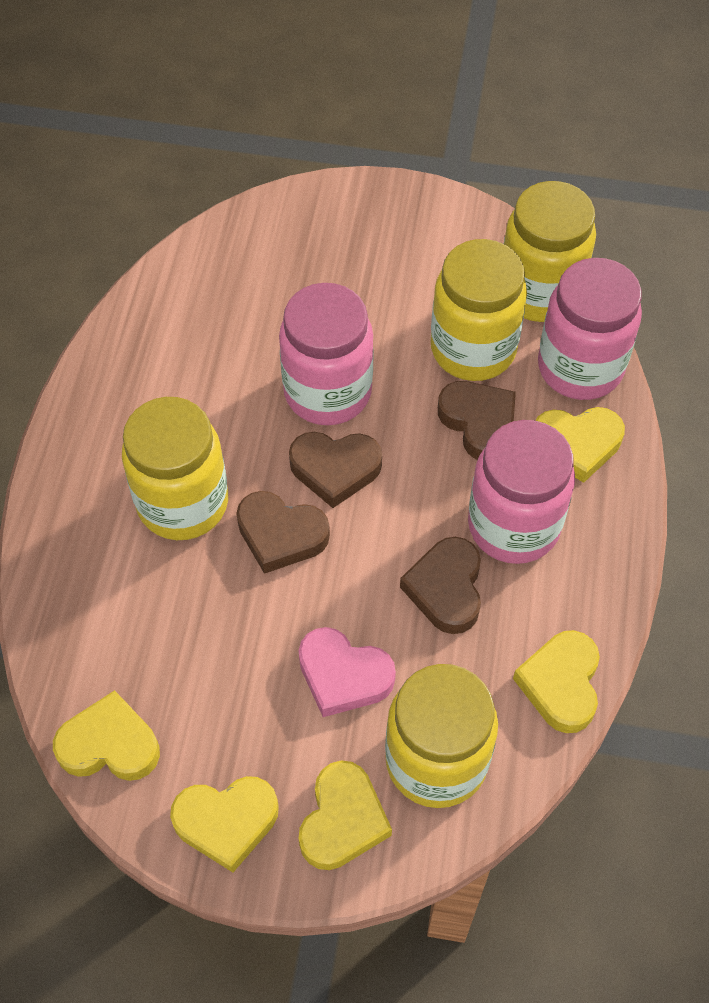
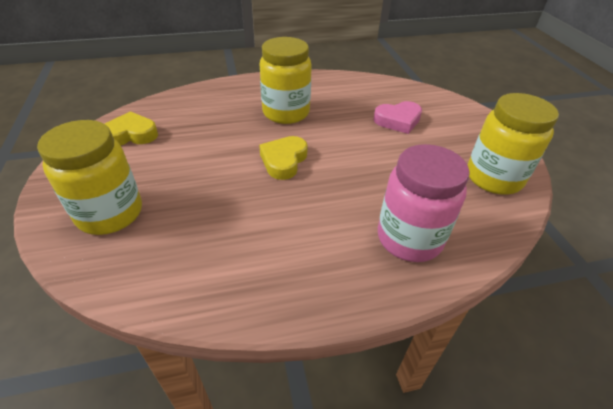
brown heart: 4 -> 0
pink jar: 3 -> 1
yellow heart: 5 -> 2
yellow jar: 4 -> 3

